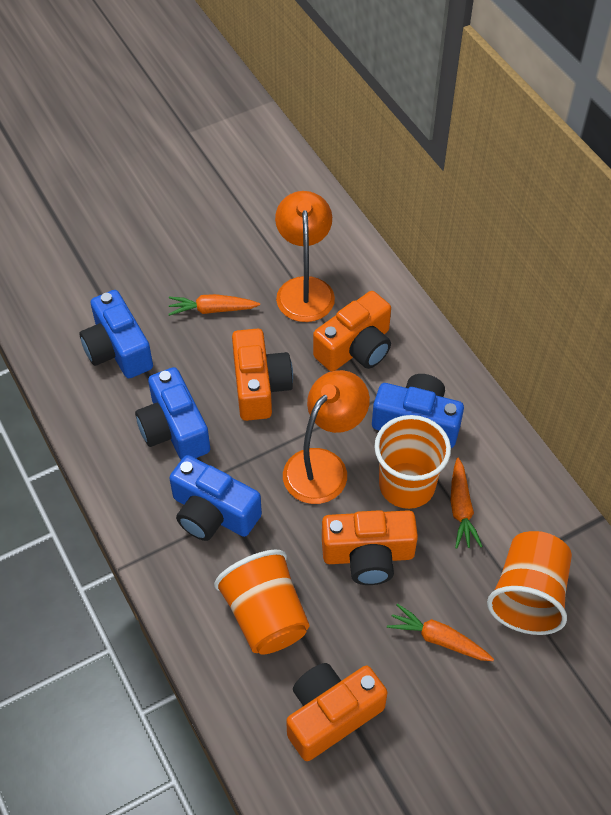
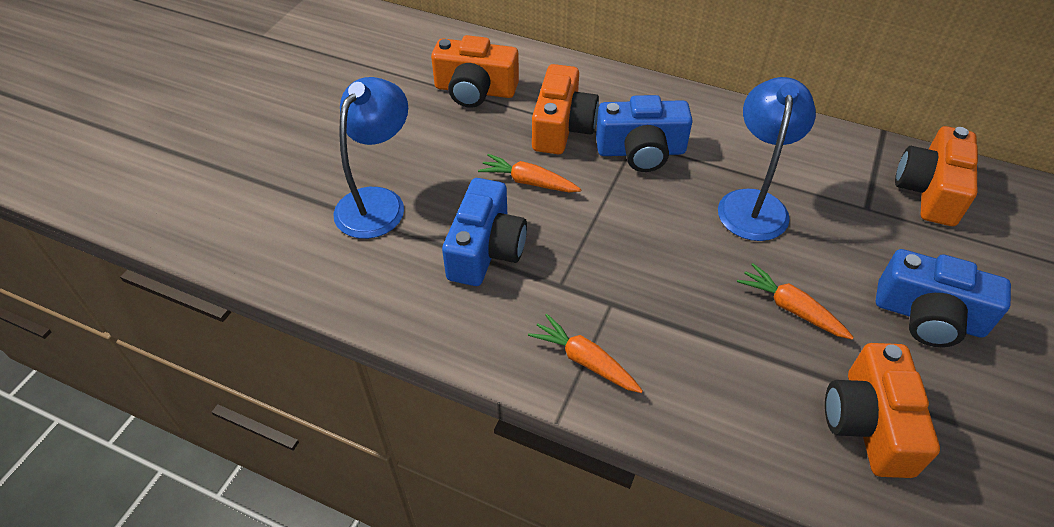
blue camera: 4 -> 3
blue lamp: 0 -> 2
orange cup: 3 -> 0
orange lamp: 2 -> 0

